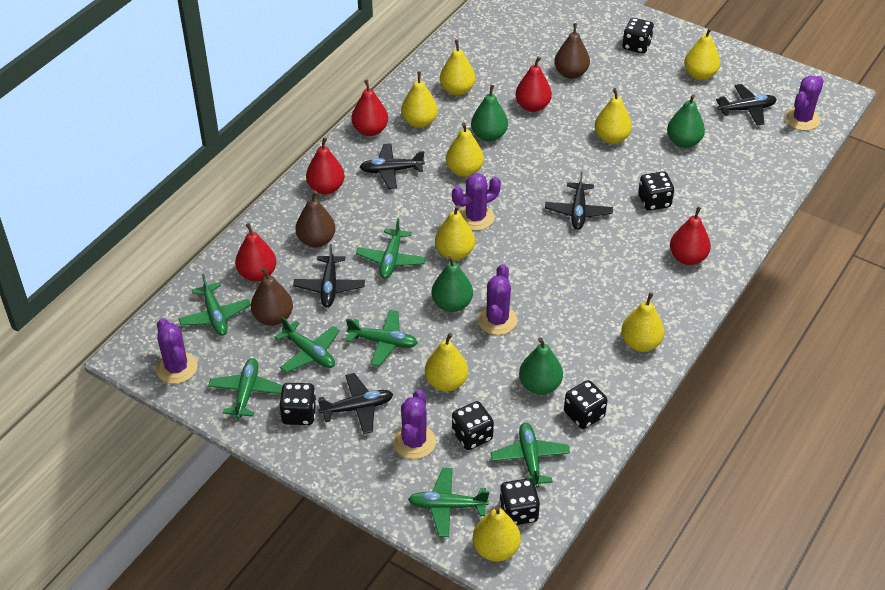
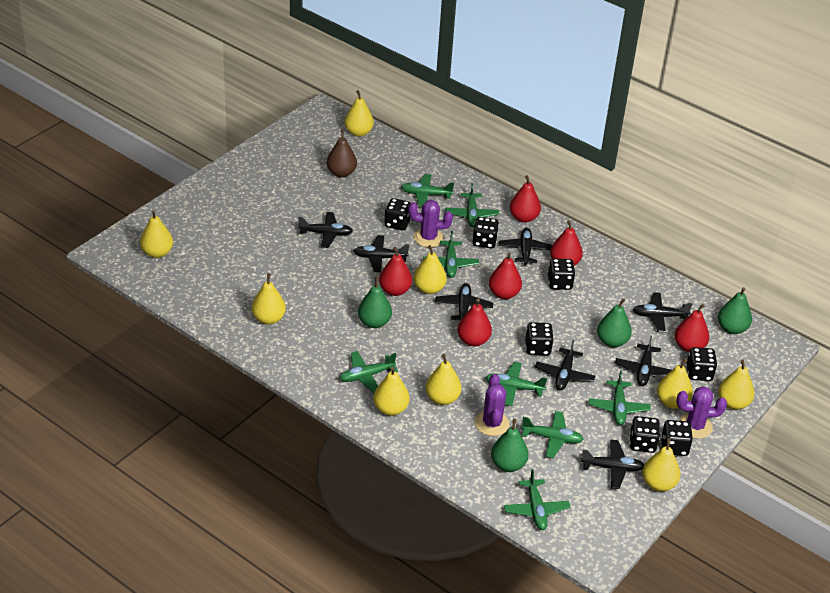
black dice: 6 -> 7
black plane: 5 -> 8
brown pear: 3 -> 1
green plane: 7 -> 8
purple cactus: 5 -> 3
red pear: 5 -> 6

